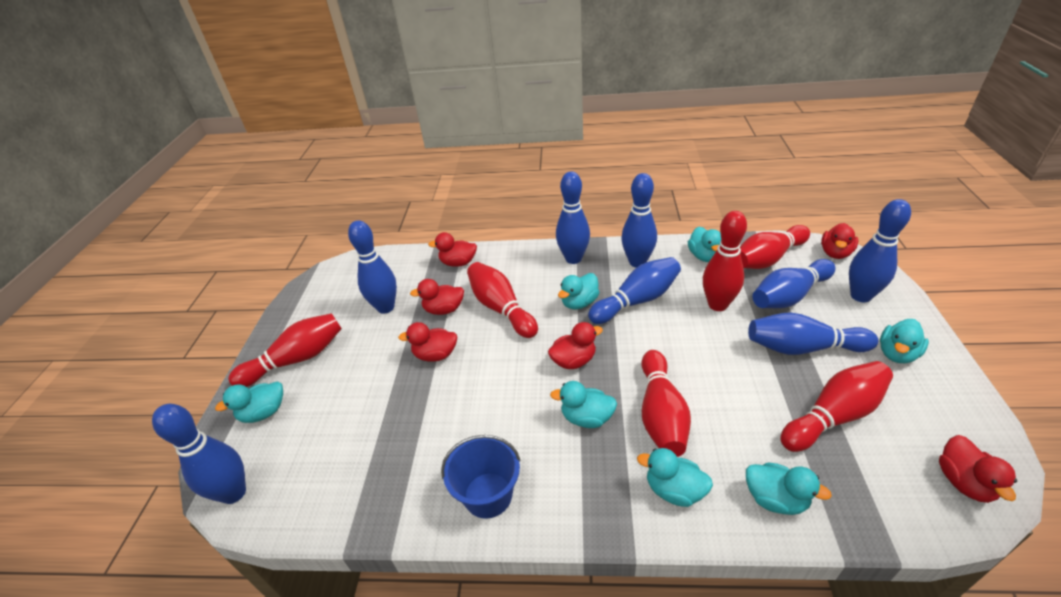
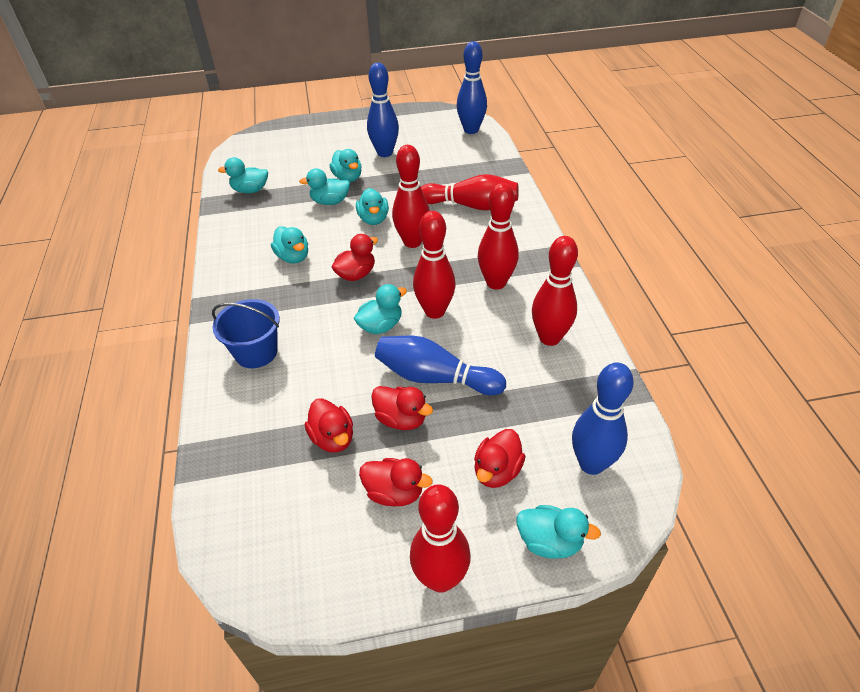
blue bowling pin: 8 -> 4
red duck: 6 -> 5

